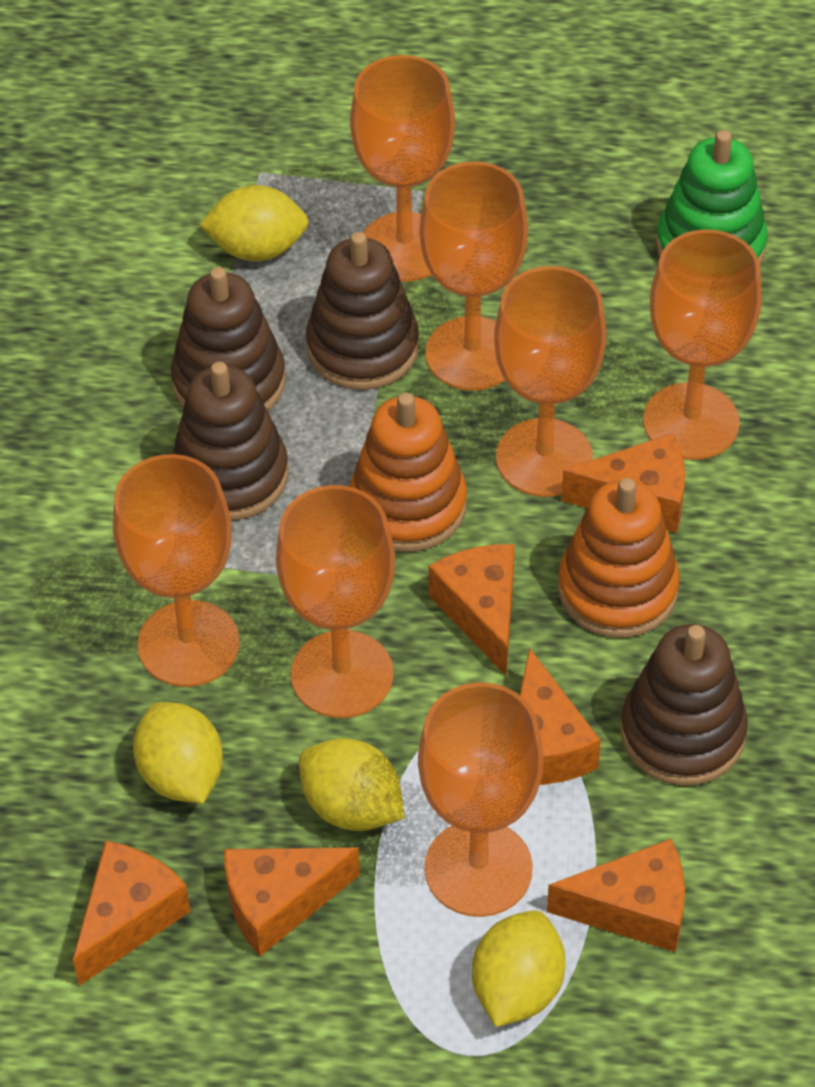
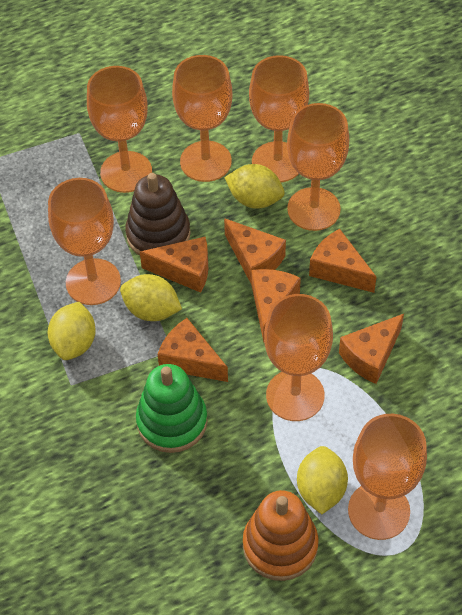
brown stacking toy: 4 -> 1
orange stacking toy: 2 -> 1

